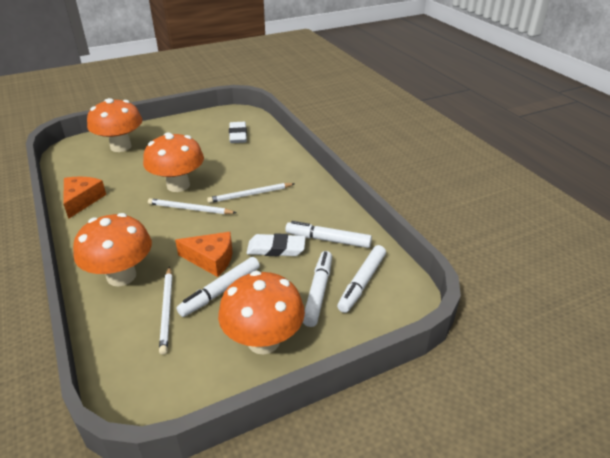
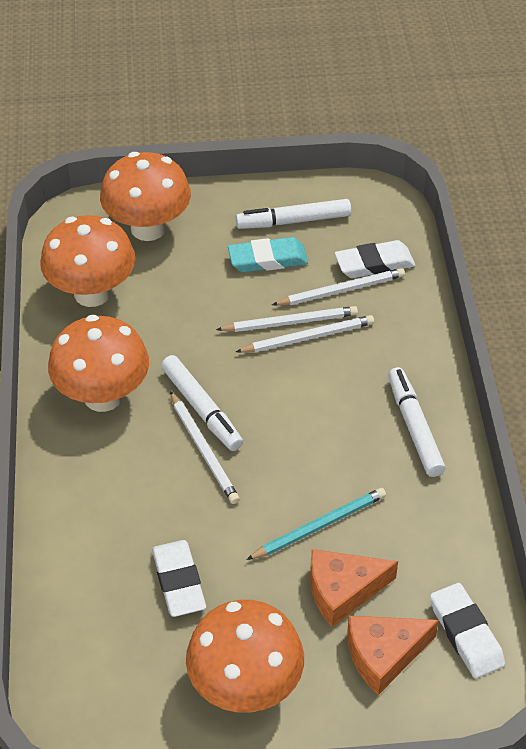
turquoise eraser: 0 -> 1
turquoise pencil: 0 -> 1
white eraser: 2 -> 3
white marker: 4 -> 3
white pencil: 3 -> 4

